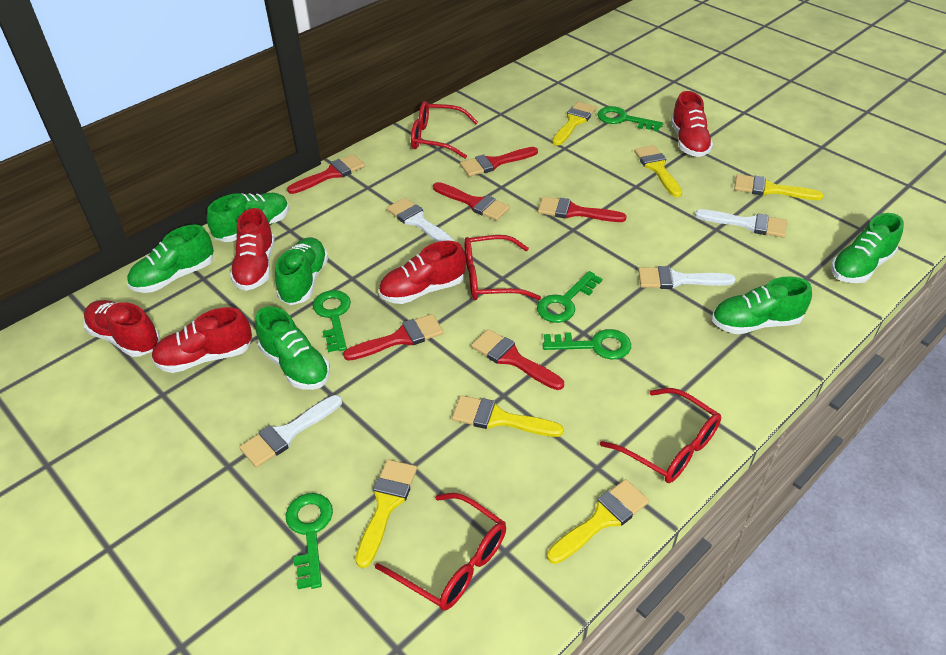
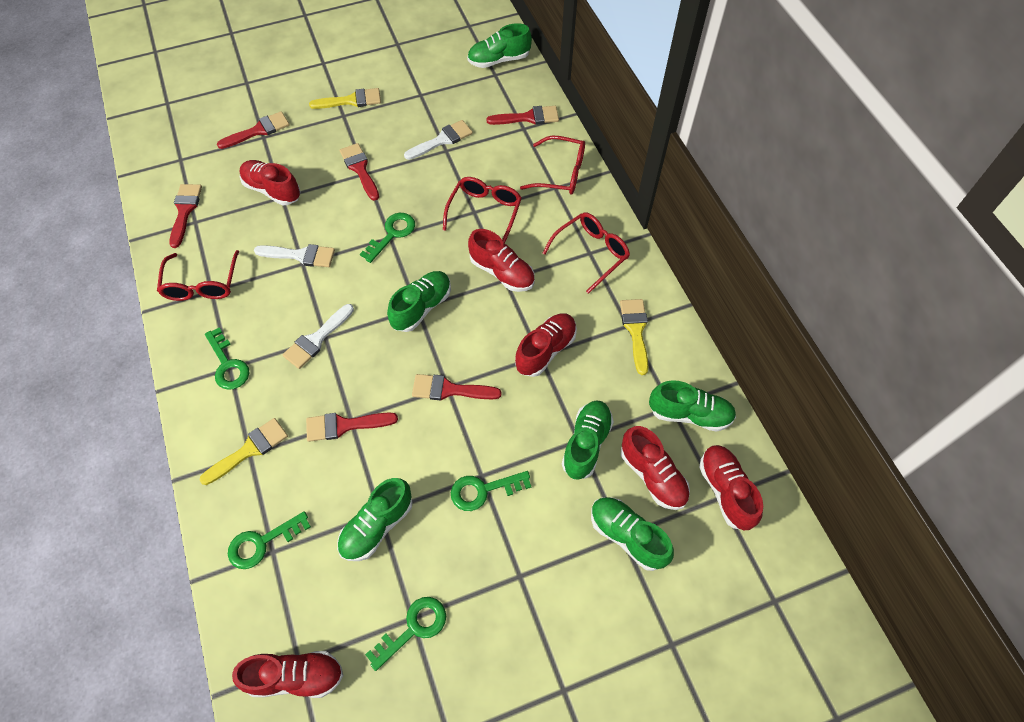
red shoe: 5 -> 6
white brush: 4 -> 3
yellow brush: 6 -> 3

